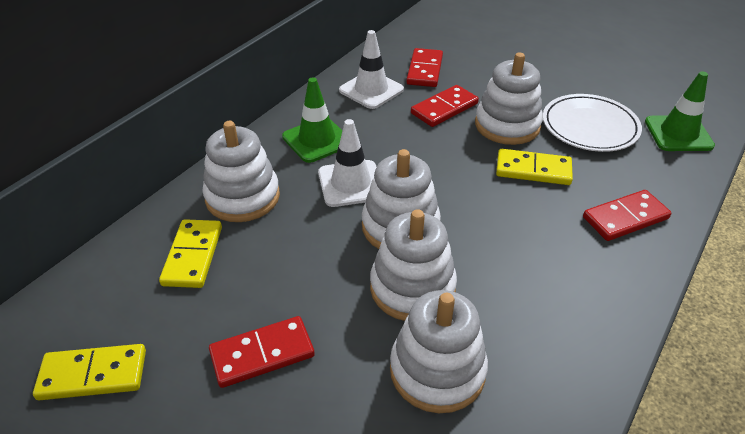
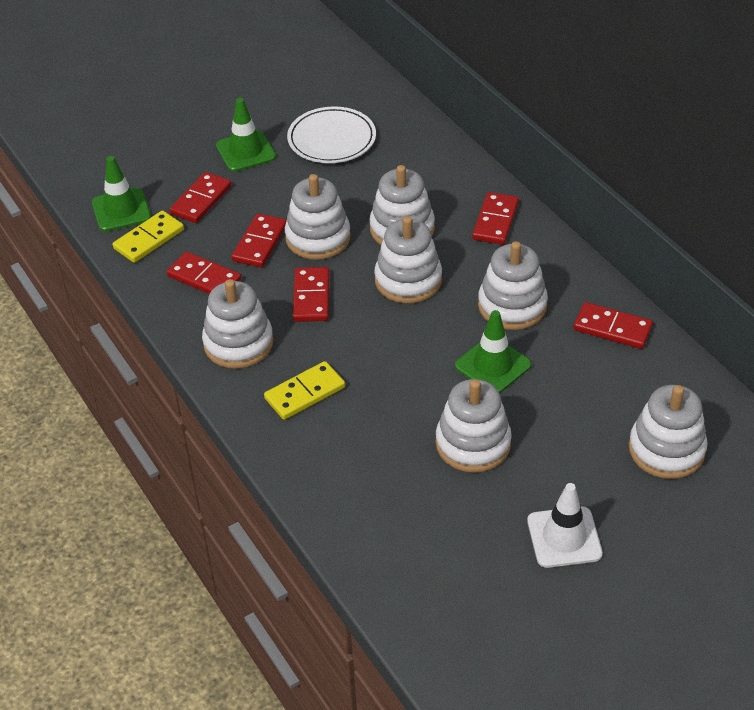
green traffic cone: 2 -> 3
red domino: 4 -> 6
white stacking toy: 5 -> 7
white traffic cone: 2 -> 1
yellow domino: 3 -> 2

